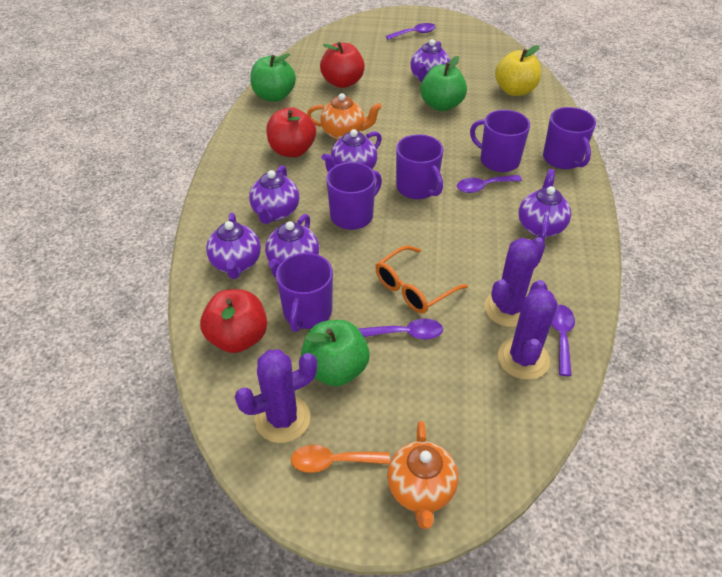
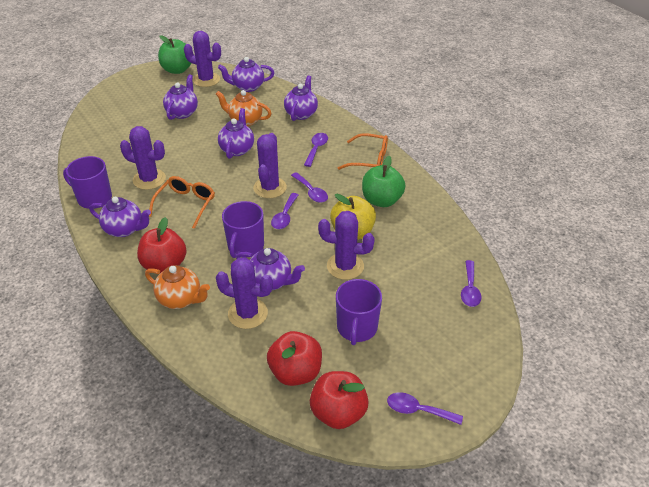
green apple: 3 -> 2
orange glasses: 1 -> 2
orange spoon: 1 -> 0
purple cactus: 3 -> 5
purple mug: 5 -> 3
purple spoon: 4 -> 5

